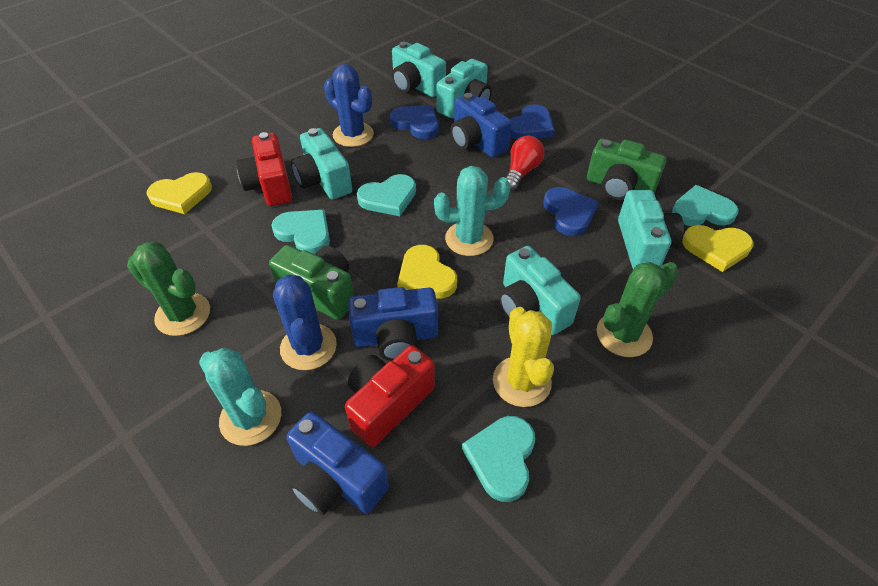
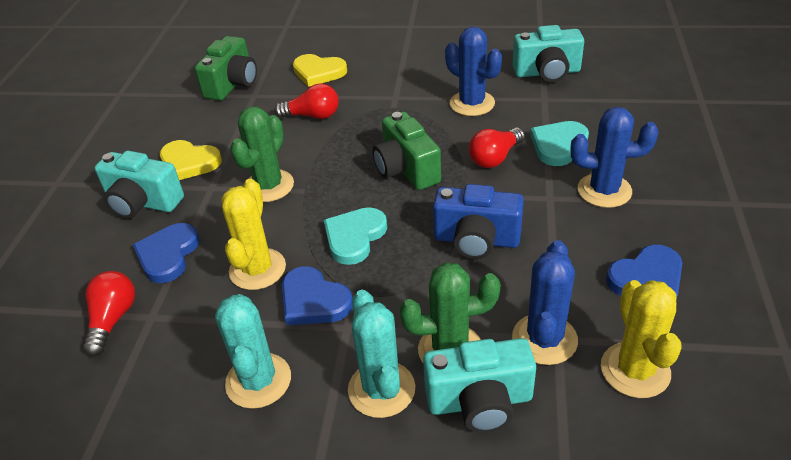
blue cactus: 2 -> 3
blue camera: 3 -> 1
red camera: 2 -> 0
red light bulb: 1 -> 3
turquoise camera: 5 -> 3
turquoise heart: 4 -> 2
yellow cactus: 1 -> 2
yellow heart: 3 -> 2

